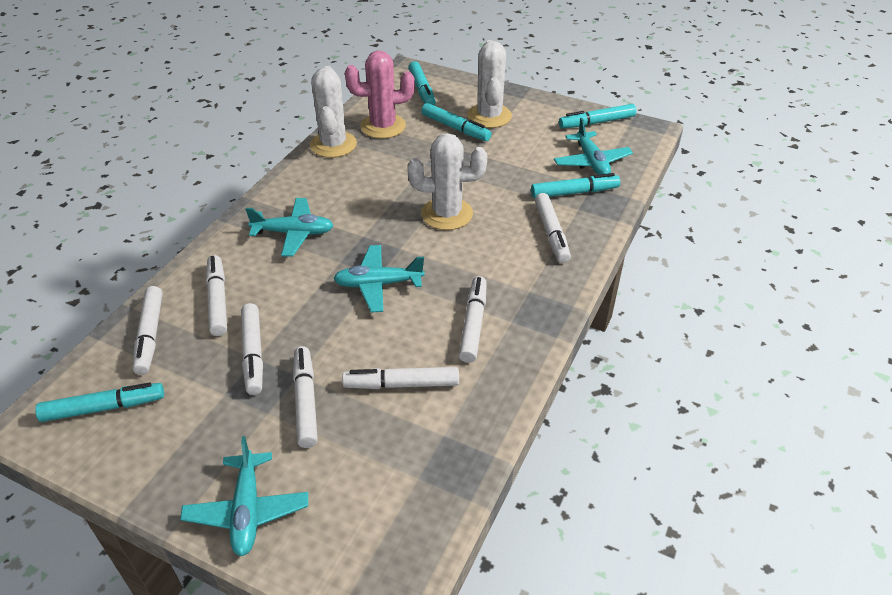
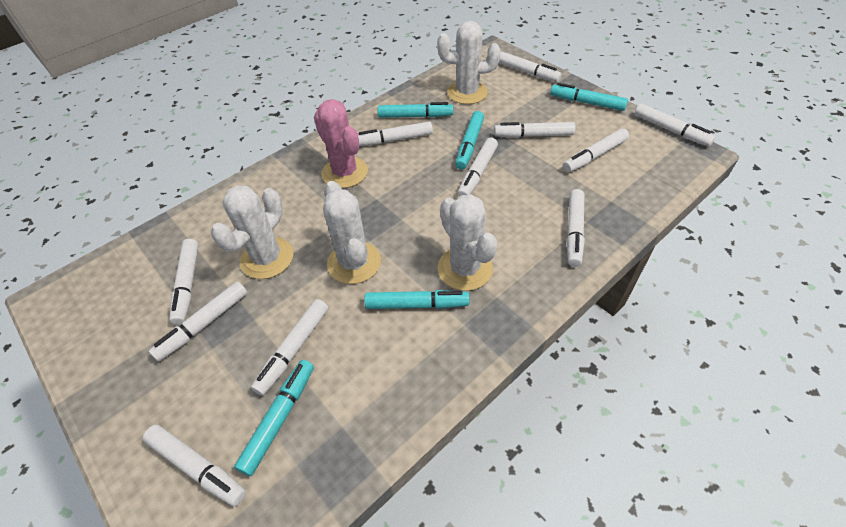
turquoise plane: 4 -> 0
white cactus: 3 -> 4
white marker: 7 -> 11

